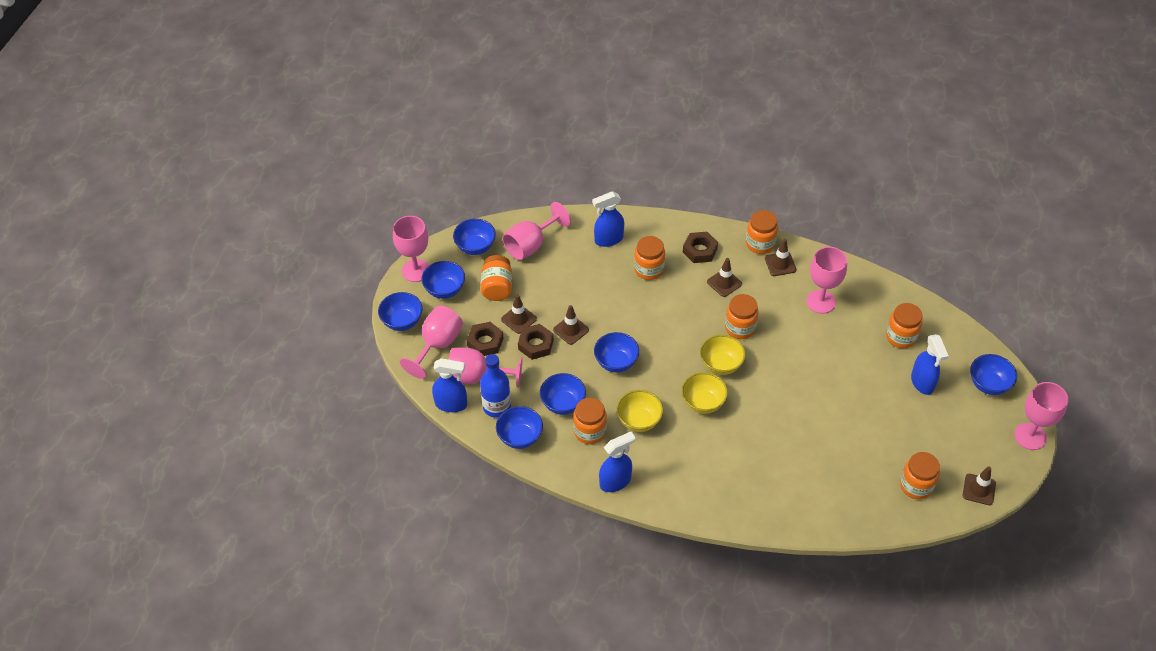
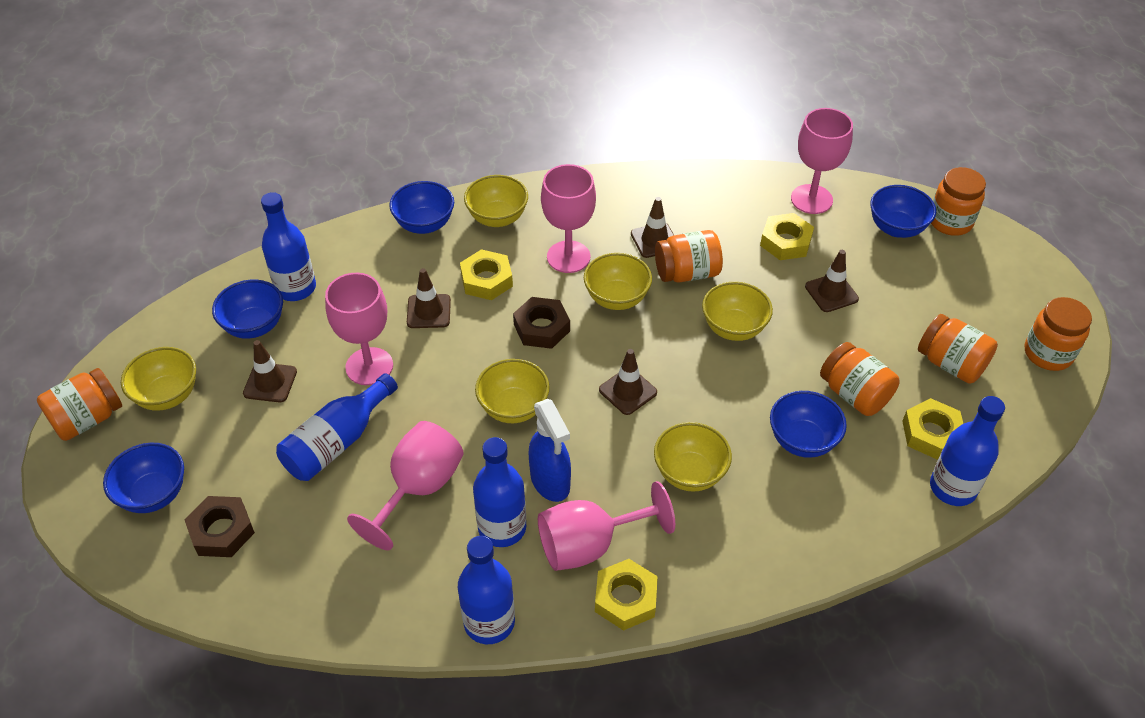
blue bottle: 1 -> 5
blue bowl: 7 -> 5
blue spray bottle: 4 -> 1
brown nut: 3 -> 2
orange jar: 7 -> 6
pink goblet: 6 -> 5
yellow bowl: 3 -> 6
yellow nut: 0 -> 4

